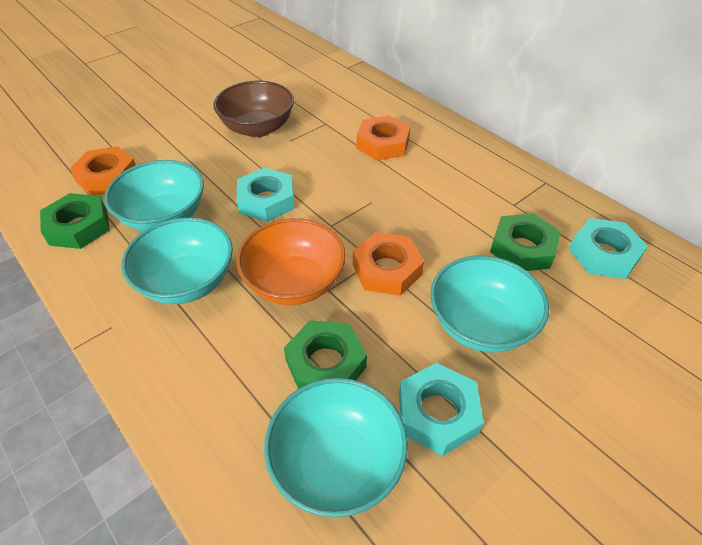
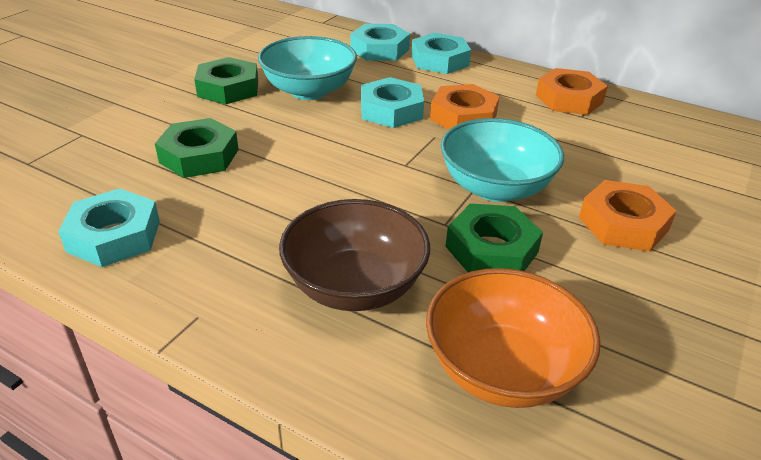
turquoise bowl: 4 -> 2
turquoise nut: 3 -> 4

